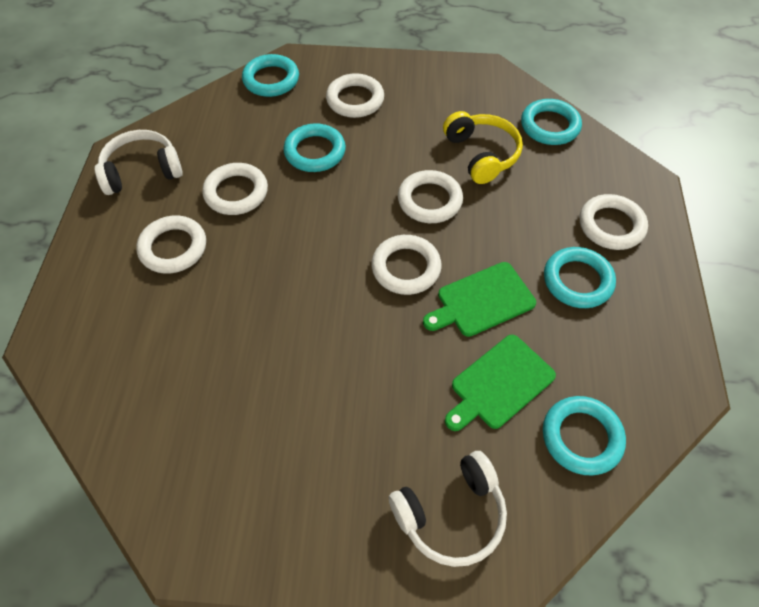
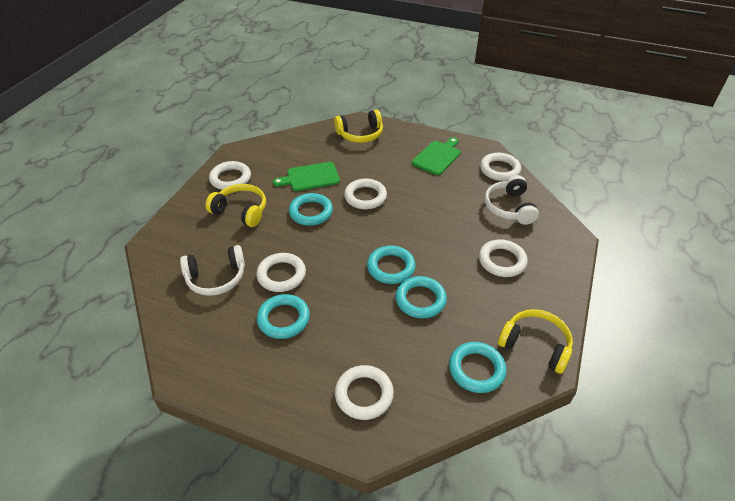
yellow headphones: 1 -> 3

